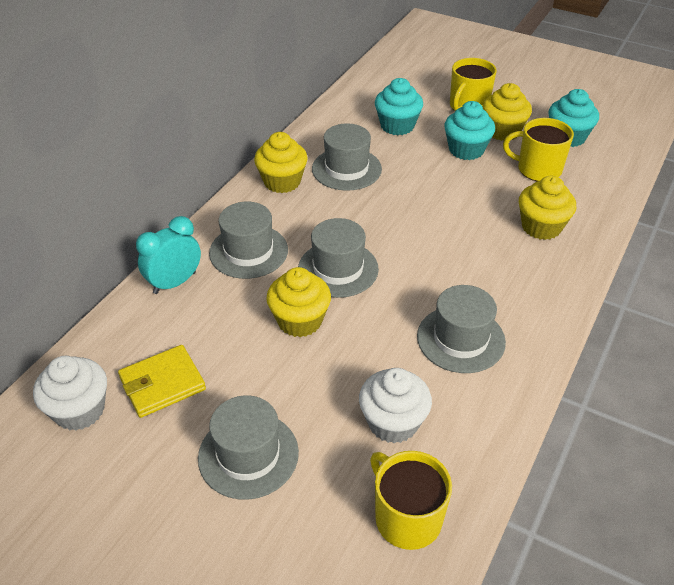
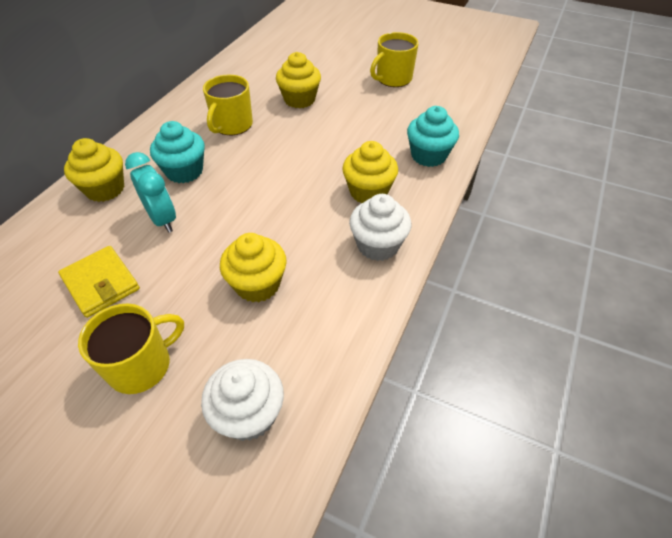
grey hat: 5 -> 0
turquoise cupcake: 3 -> 2

